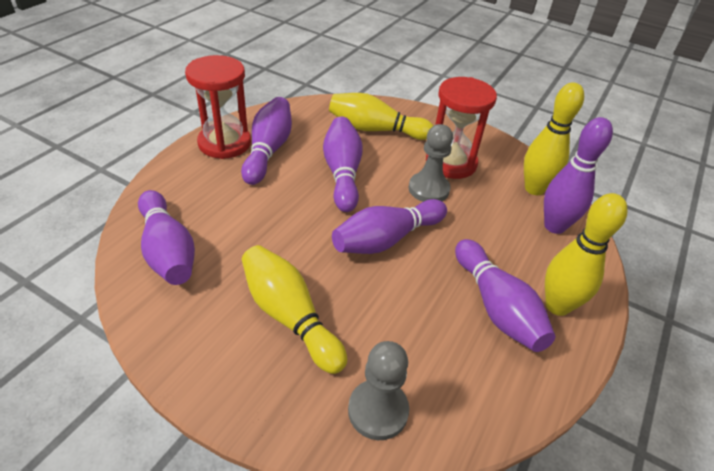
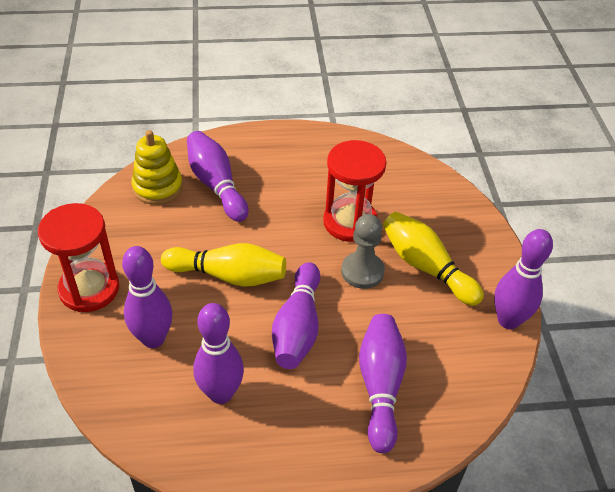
grey pawn: 2 -> 1
yellow bowling pin: 4 -> 2
yellow stacking toy: 0 -> 1

